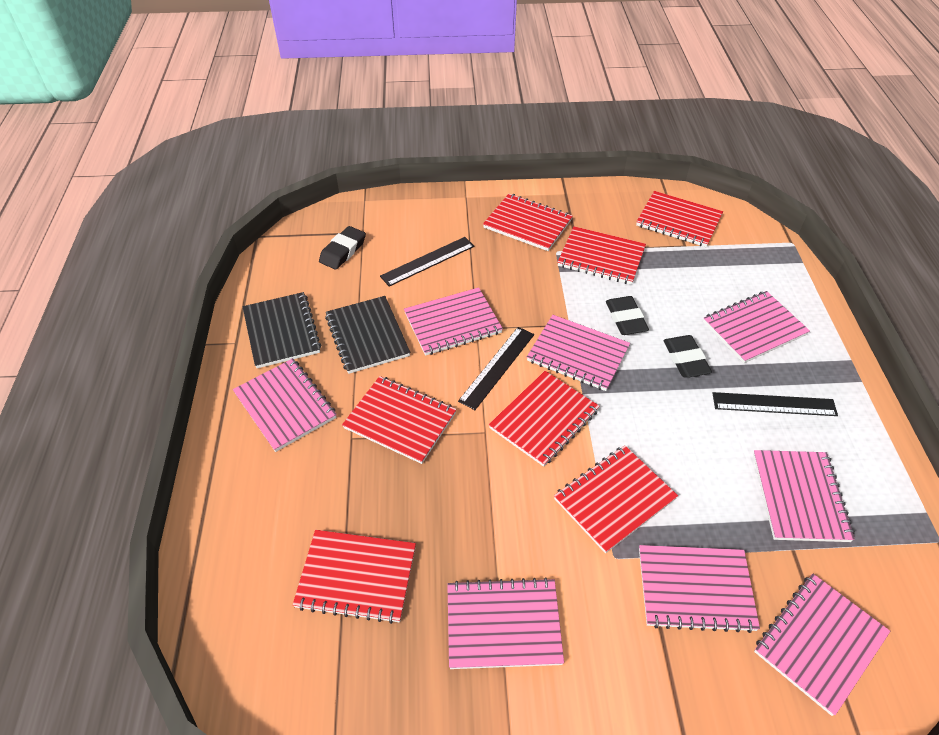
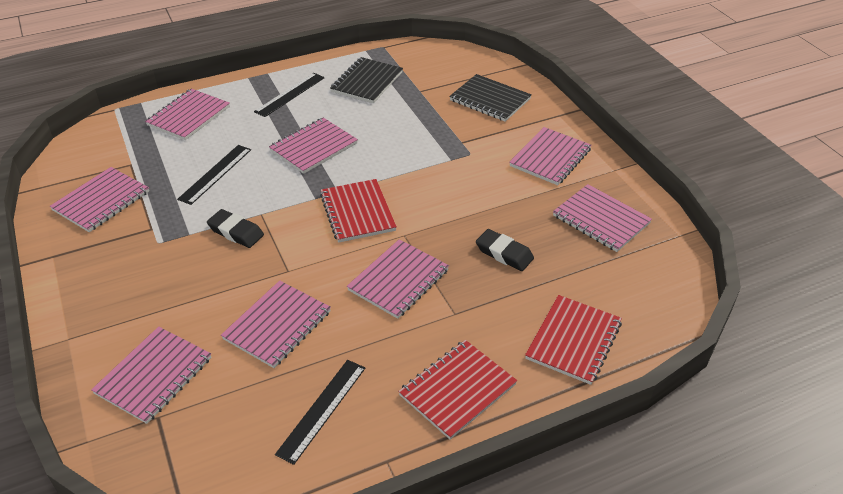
black eraser: 3 -> 2
red notebook: 7 -> 3

